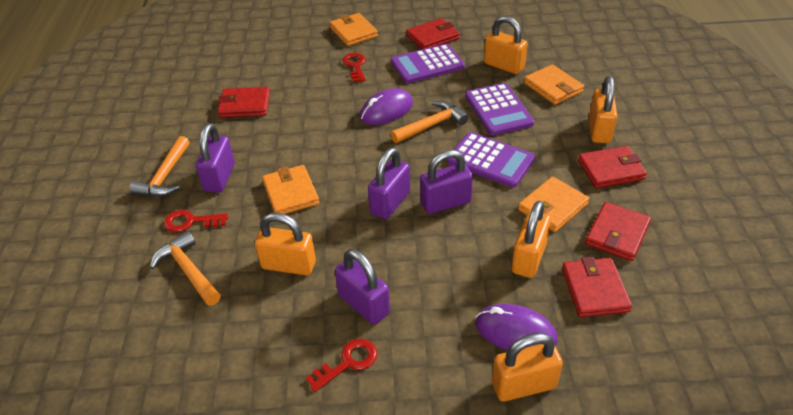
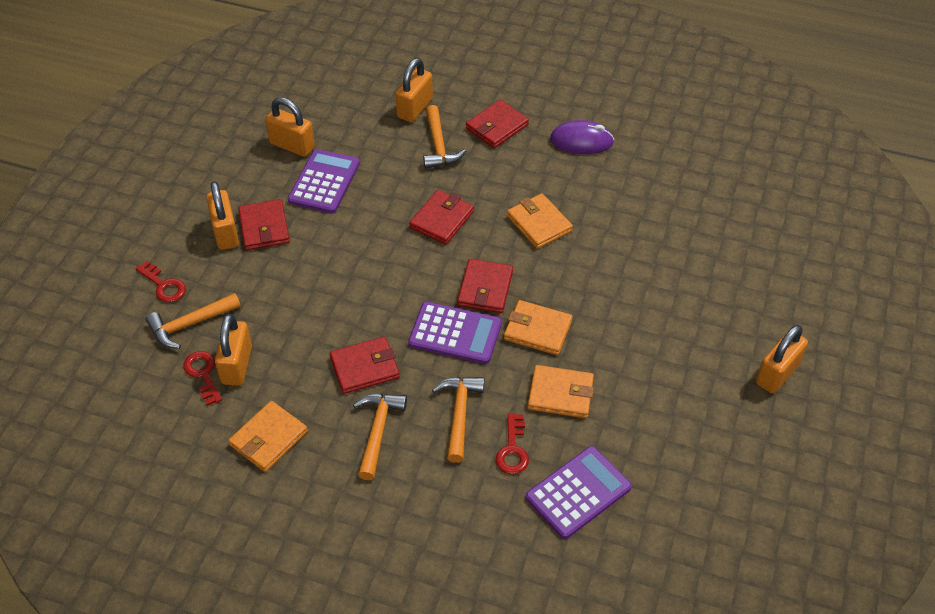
orange hammer: 3 -> 4
purple mouse: 2 -> 1
purple padlock: 4 -> 0

